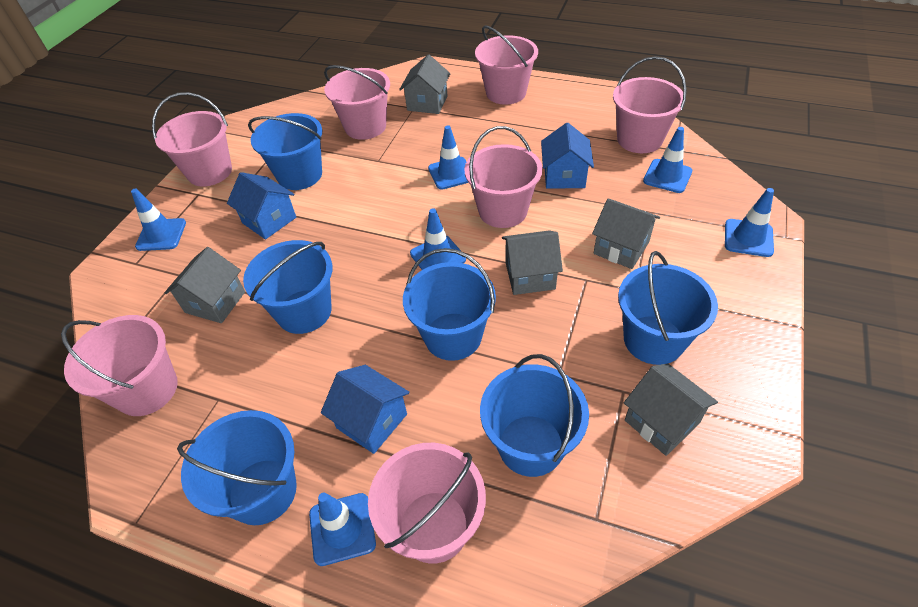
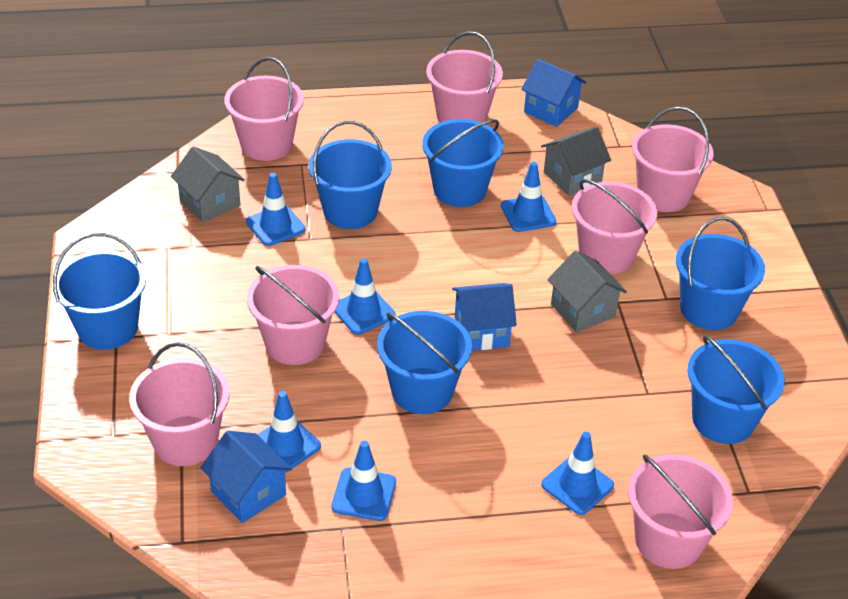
grey house: 5 -> 3

